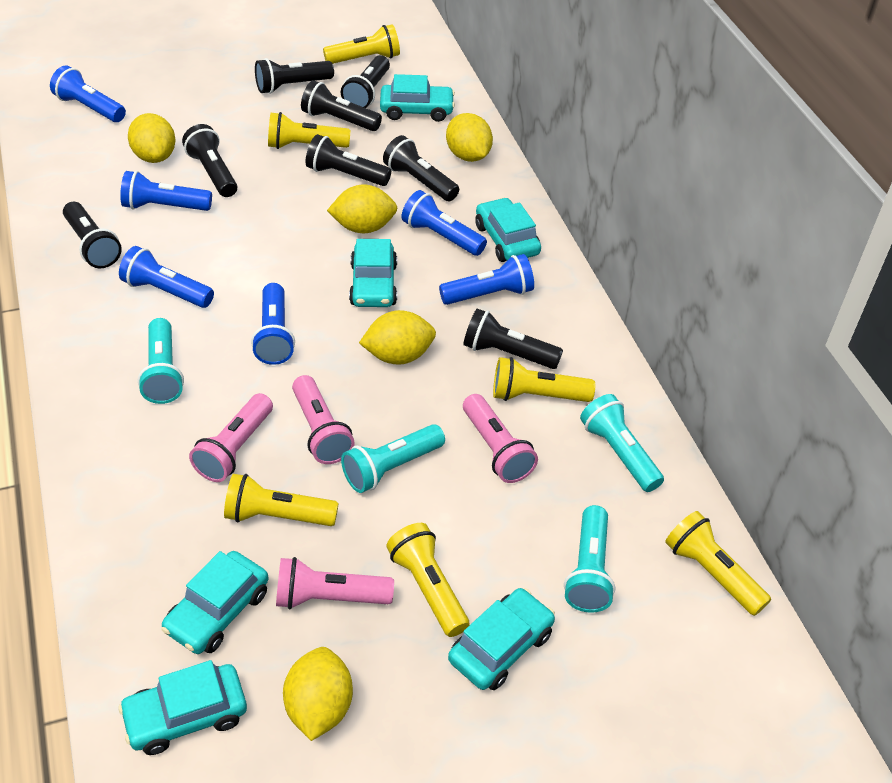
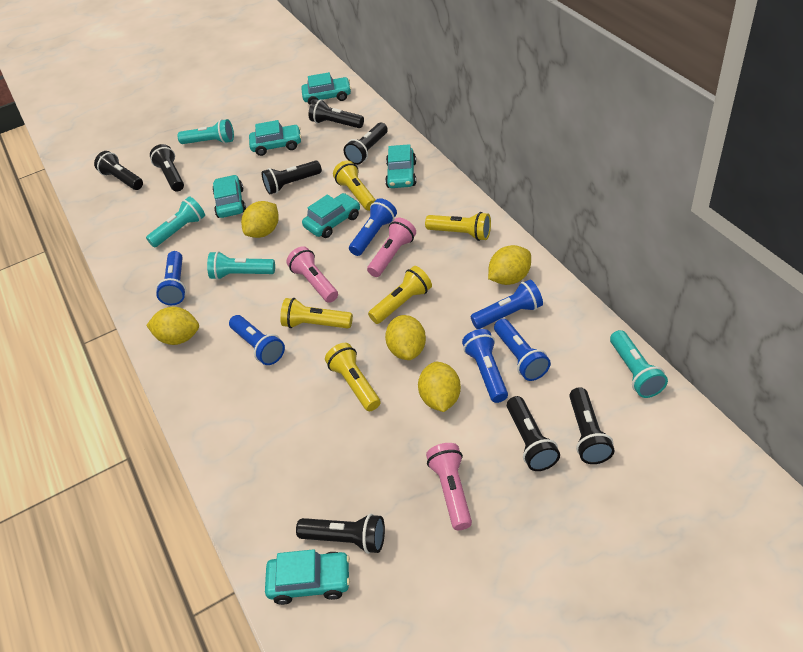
pink flashlight: 4 -> 3
yellow flashlight: 6 -> 5

